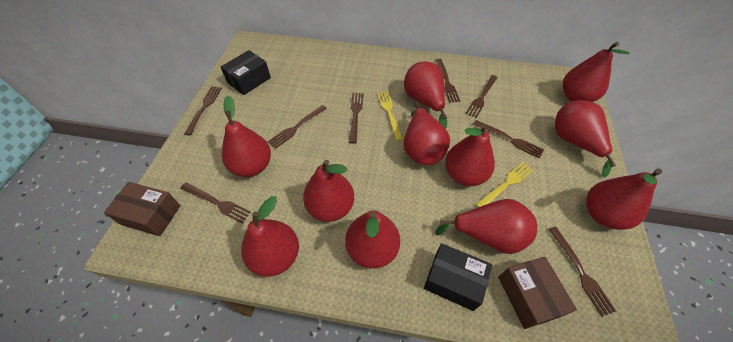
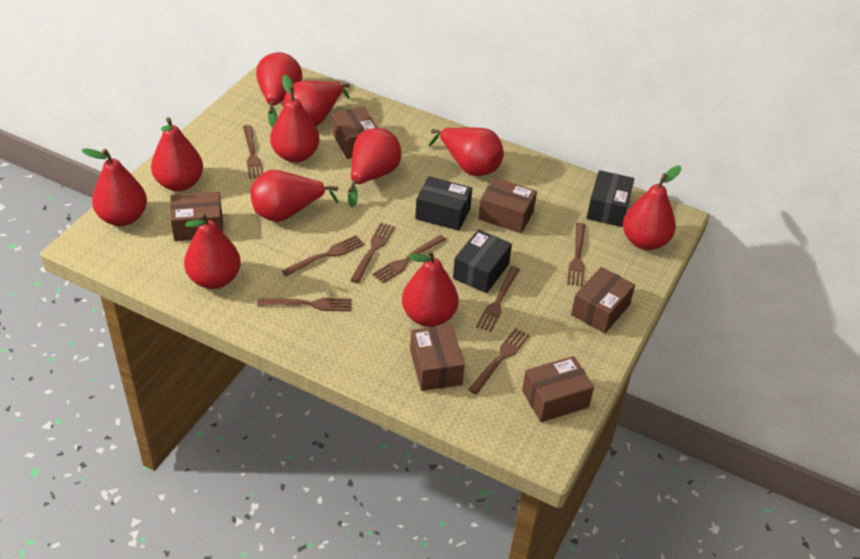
black box: 2 -> 3
brown box: 2 -> 6
yellow fork: 2 -> 0

